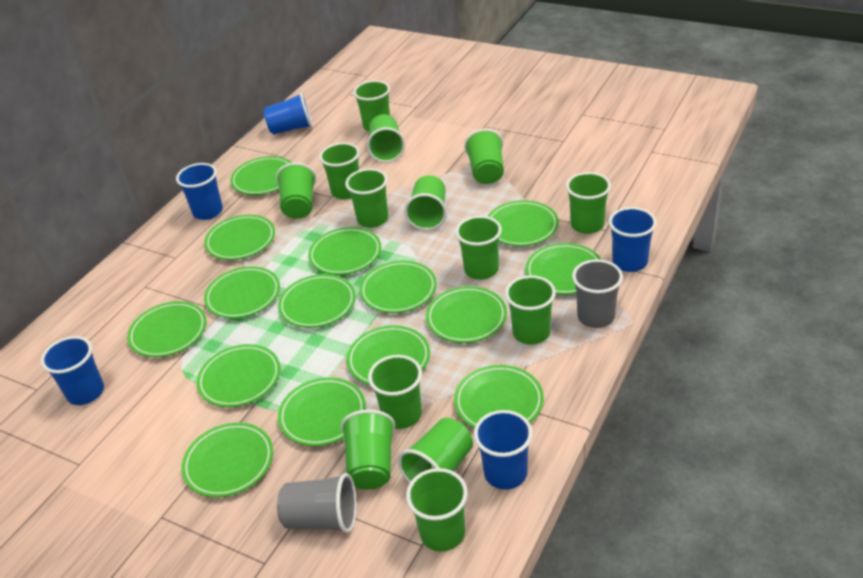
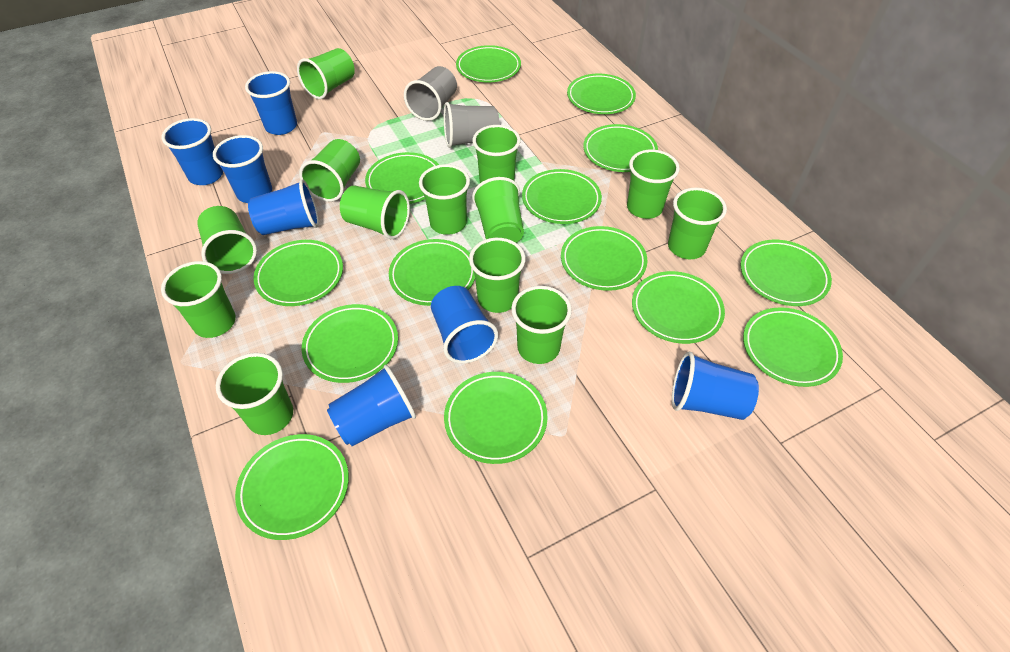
blue cup: 5 -> 7
green cup: 14 -> 13
green plate: 15 -> 14

